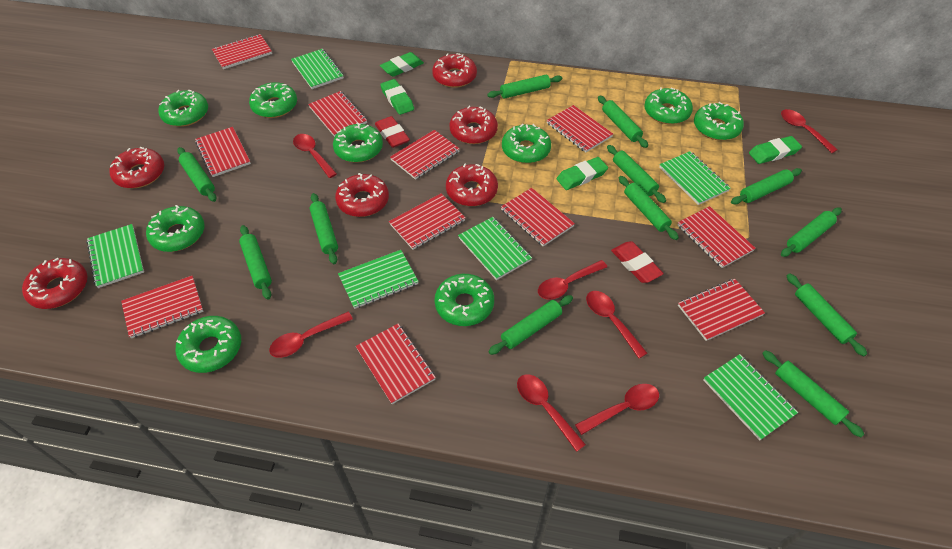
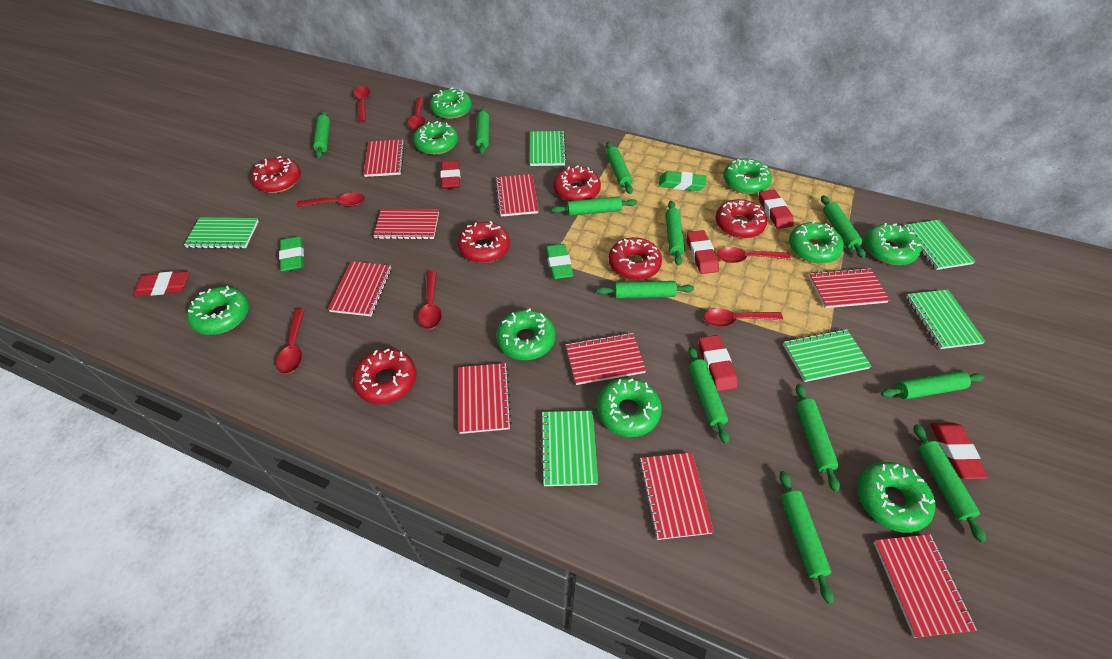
green eraser: 4 -> 3
red eraser: 2 -> 6
red notebook: 11 -> 9

